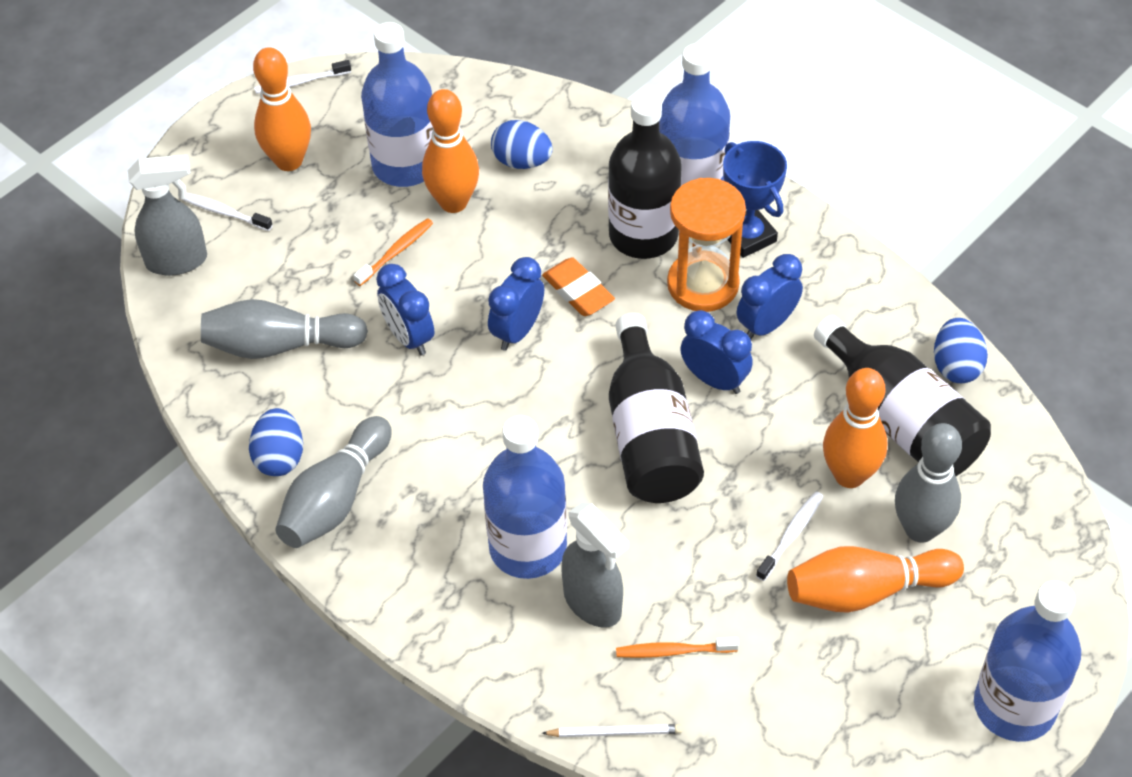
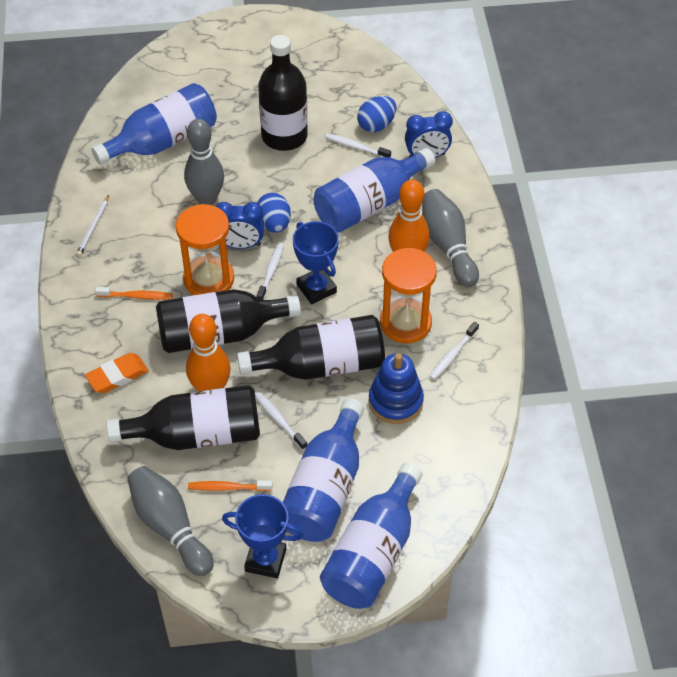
black bottle: 3 -> 4
blue clock: 4 -> 2
blue egg: 3 -> 2
blue stacking toy: 0 -> 1
blue trophy: 1 -> 2
grey spray bottle: 2 -> 0
orange bowling pin: 4 -> 2
orange hourglass: 1 -> 2
white toothbrush: 3 -> 4

